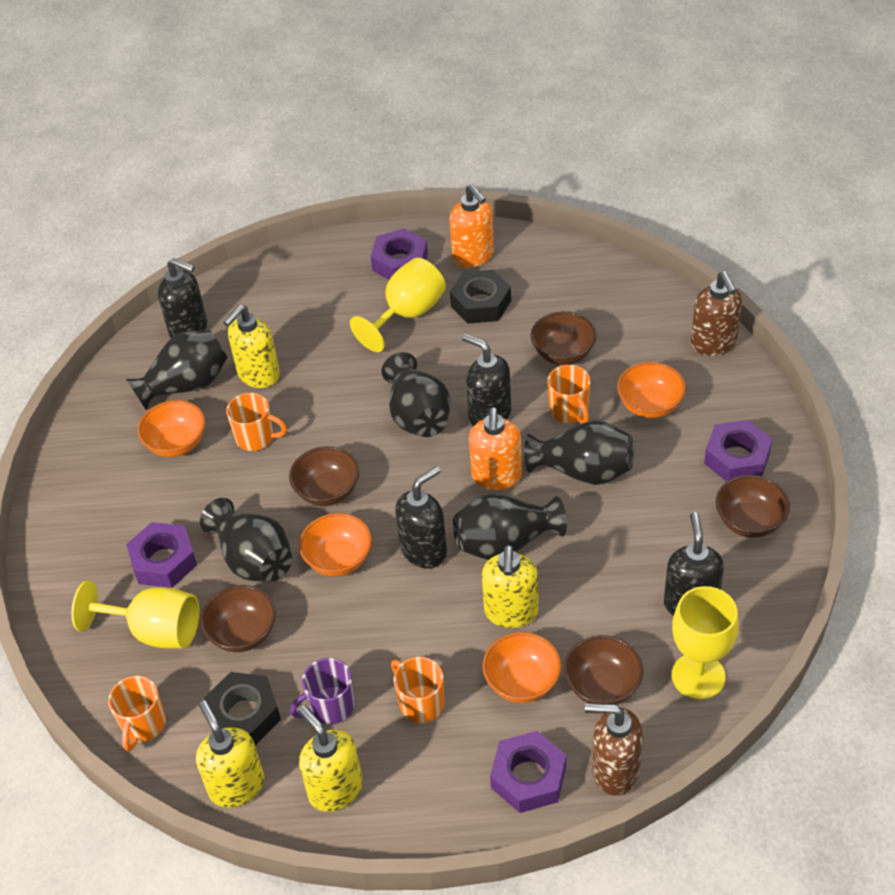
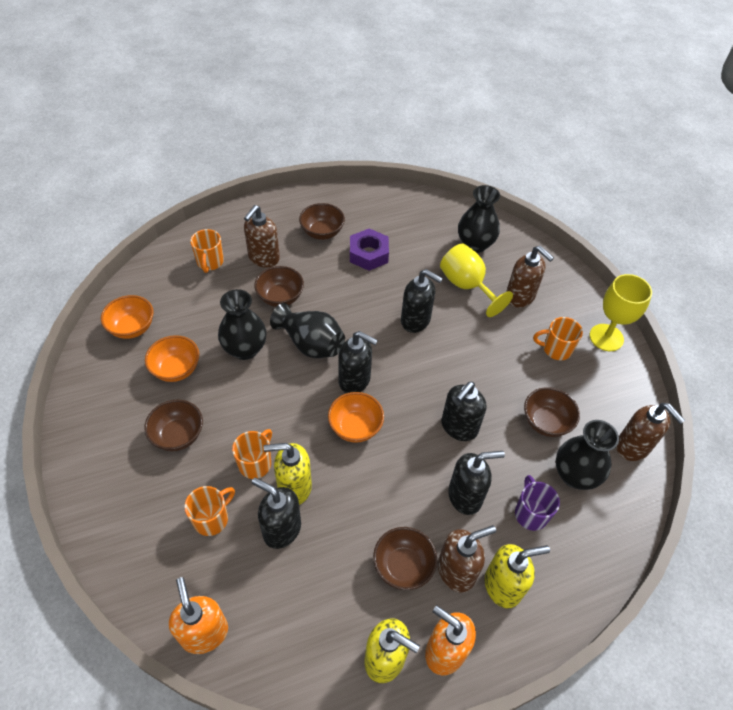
black nut: 2 -> 0
black soap dispenser: 4 -> 5
black vase: 5 -> 4
brown soap dispenser: 2 -> 4
orange bowl: 4 -> 3
purple nut: 4 -> 1
yellow goblet: 3 -> 2
yellow soap dispenser: 4 -> 3

